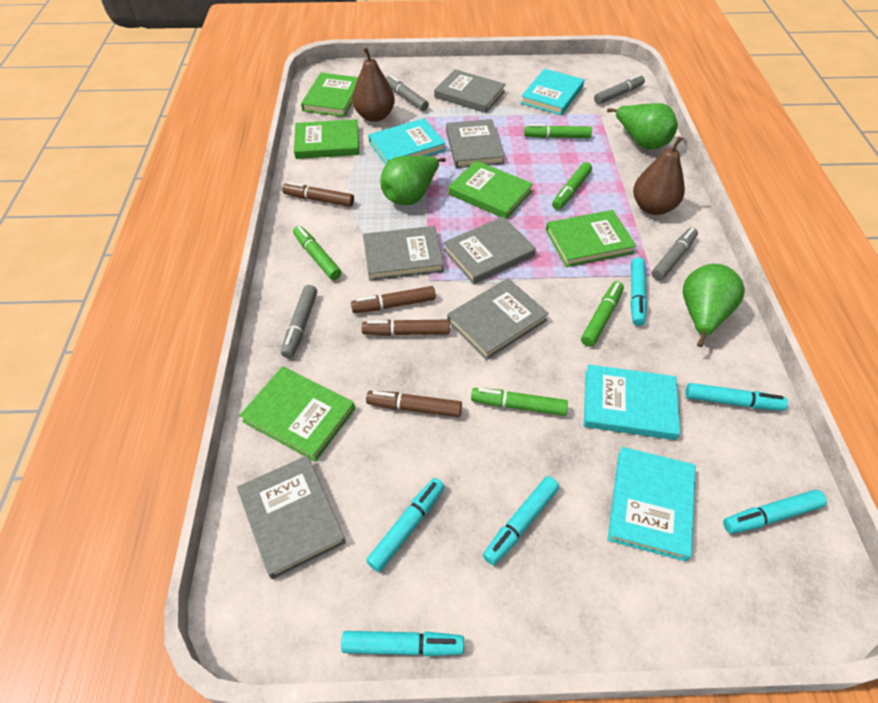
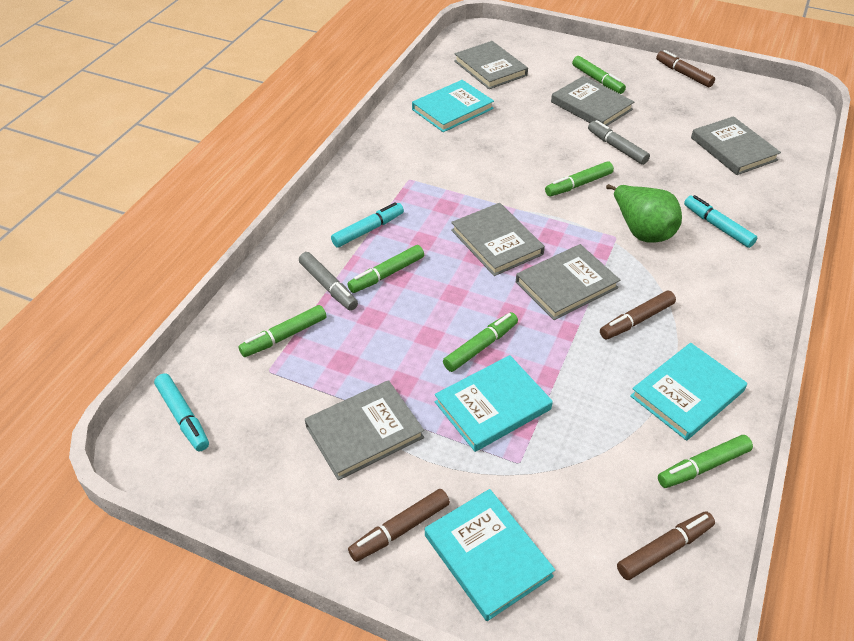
brown pear: 2 -> 0
green book: 5 -> 0
green marker: 5 -> 6
green pear: 3 -> 1
grey marker: 4 -> 2
turquoise marker: 6 -> 3

